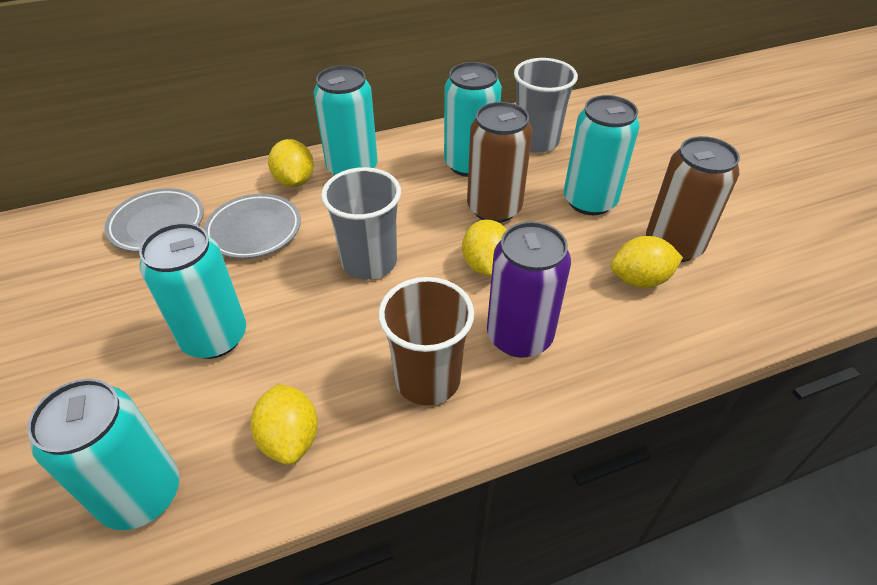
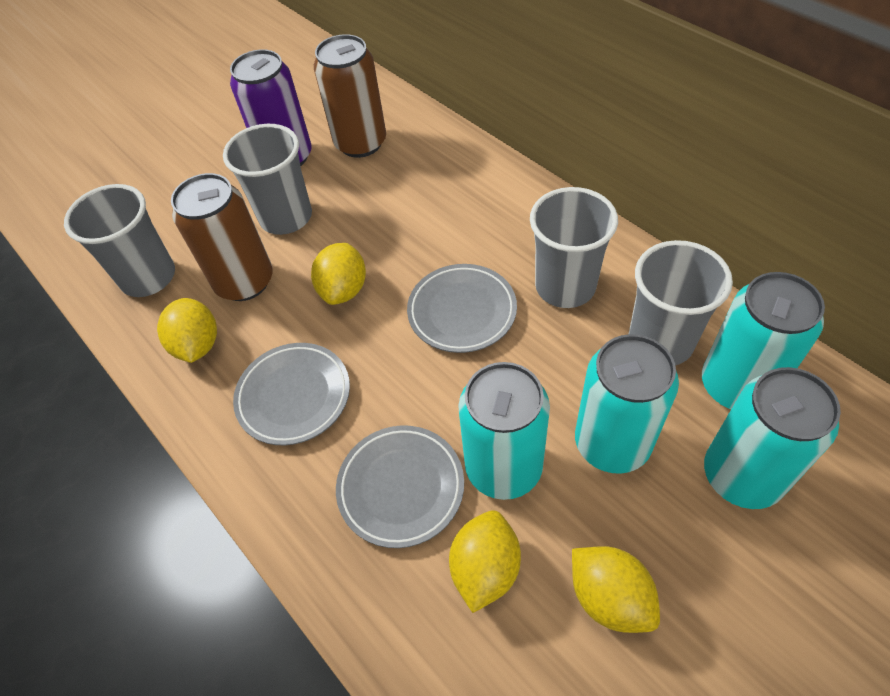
brown cup: 1 -> 0
grey cup: 2 -> 4
grey plate: 2 -> 3
turquoise can: 5 -> 4

